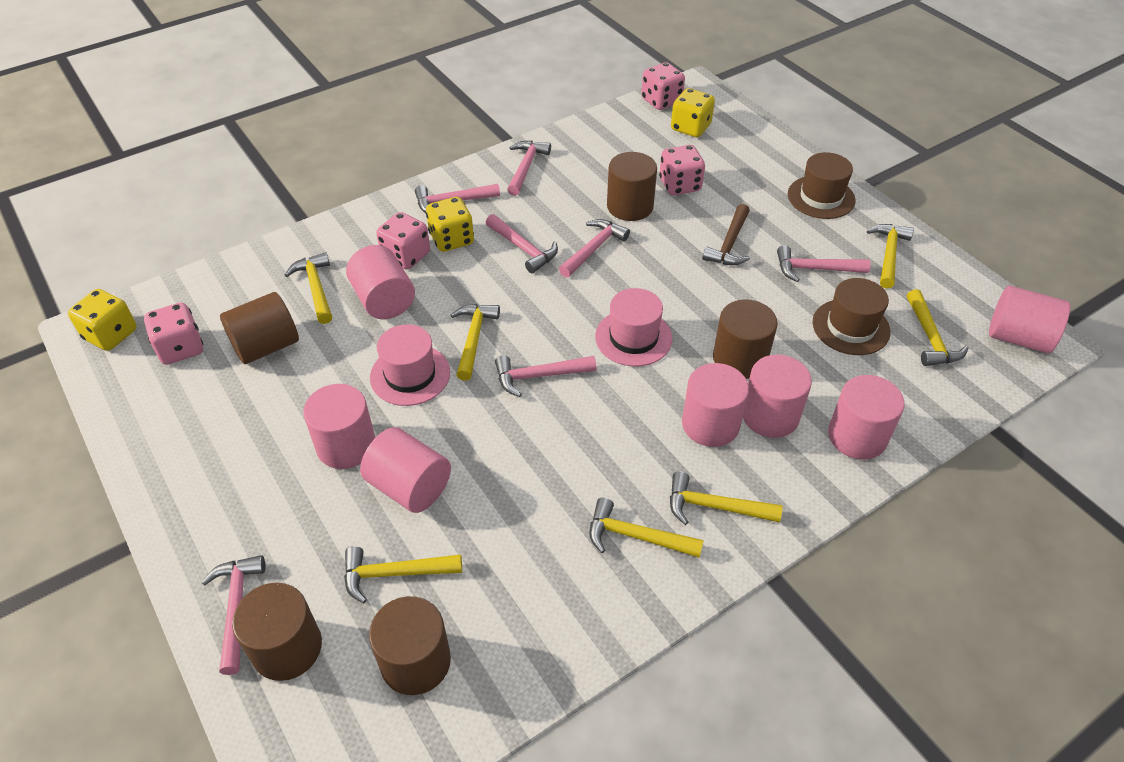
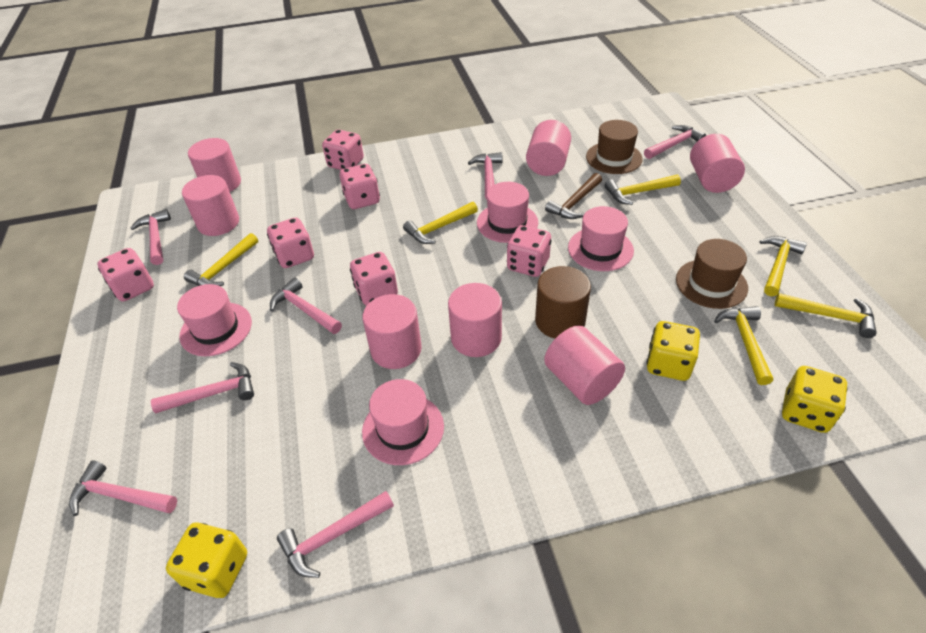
brown cylinder: 5 -> 1
pink dice: 4 -> 6
pink hat: 2 -> 4
yellow hammer: 7 -> 6

